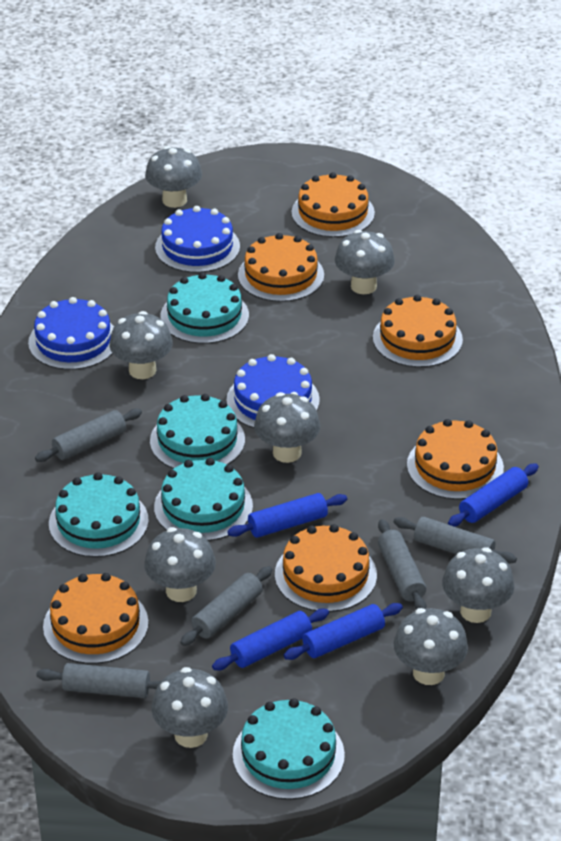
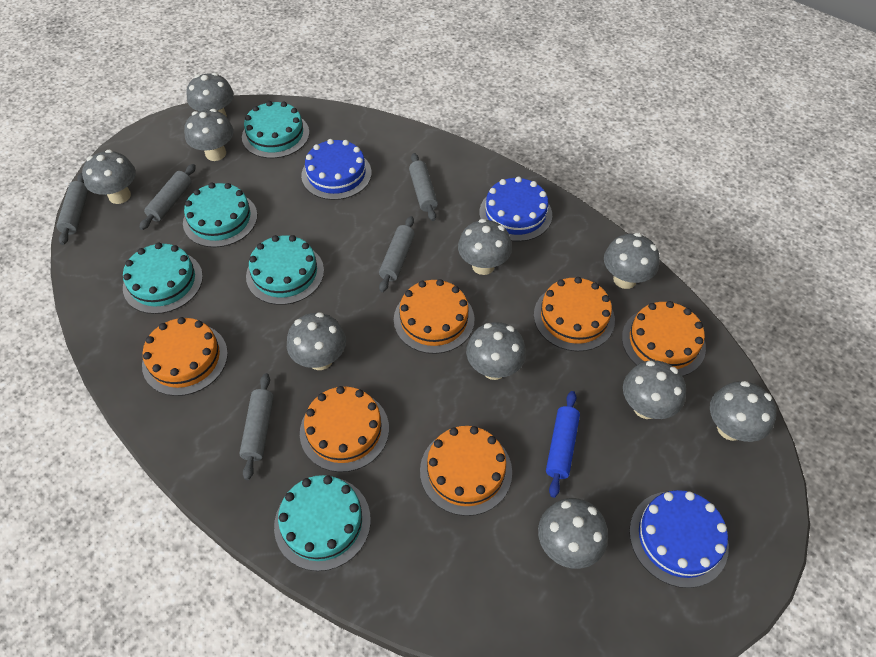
blue rolling pin: 4 -> 1
grey mushroom: 8 -> 10

